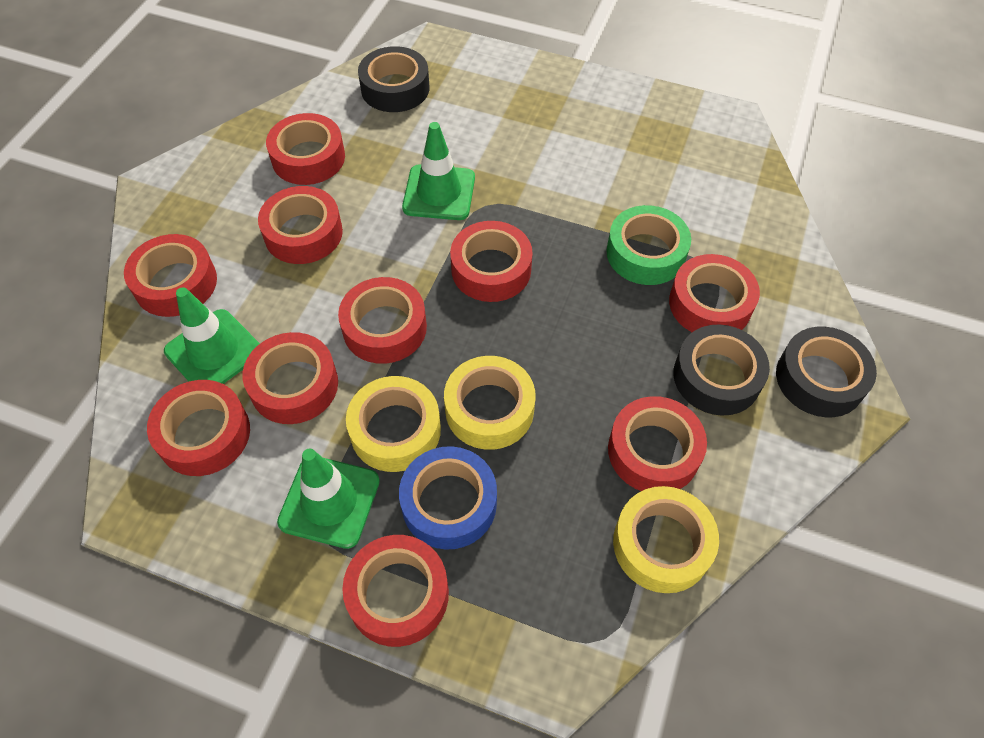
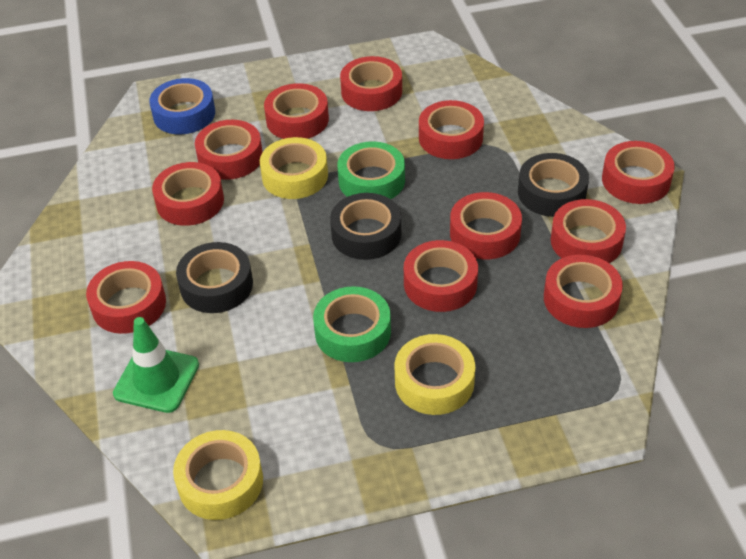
green tape: 1 -> 2
green traffic cone: 3 -> 1
red tape: 10 -> 11

